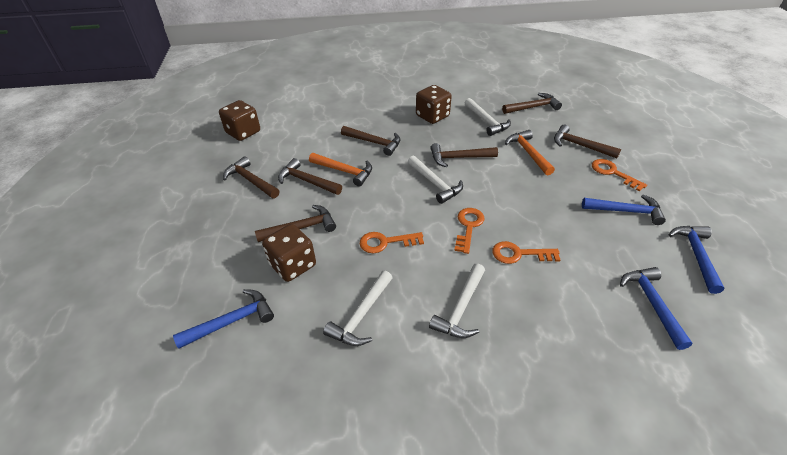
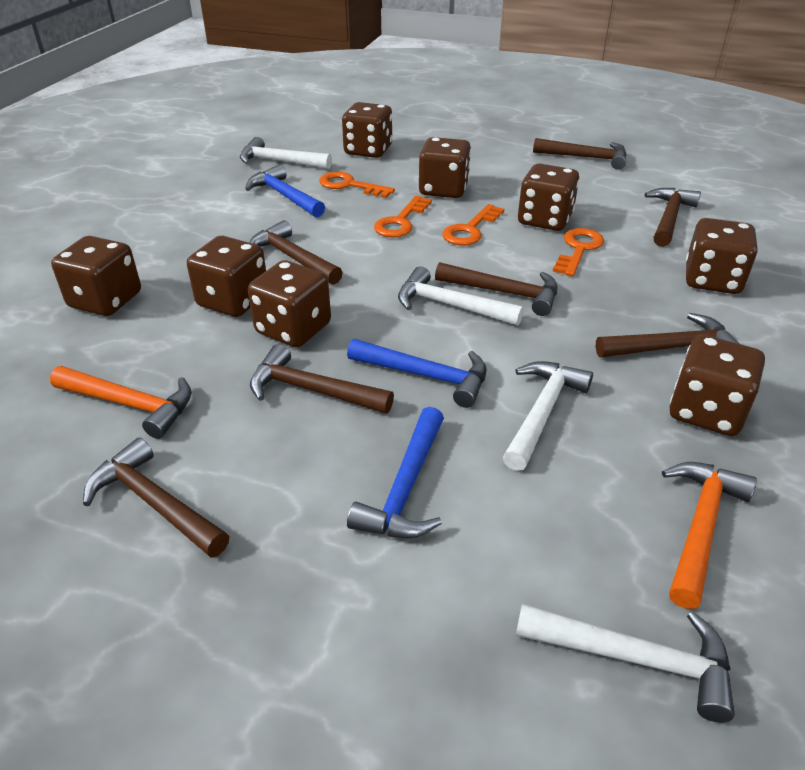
blue hammer: 4 -> 3
brown dice: 3 -> 8

